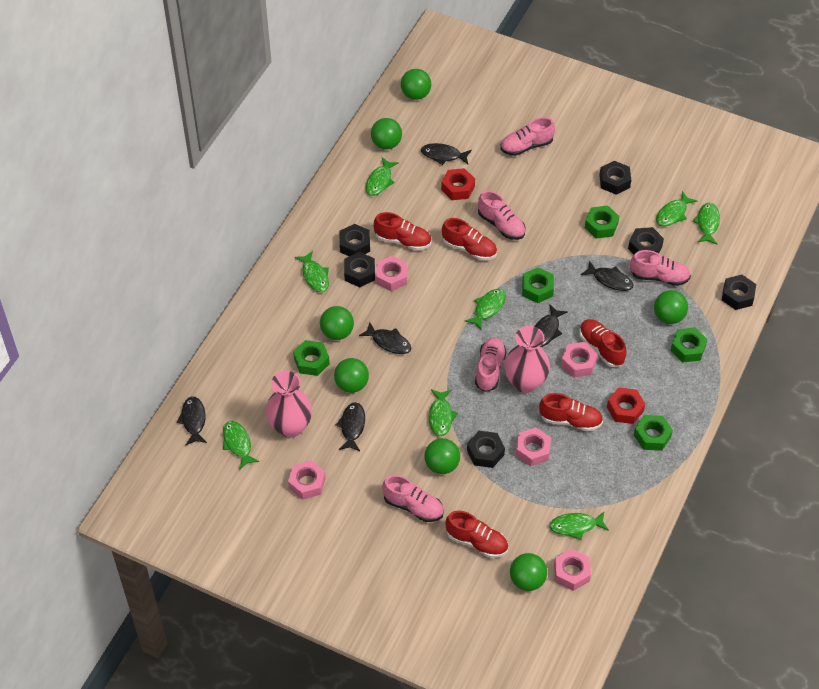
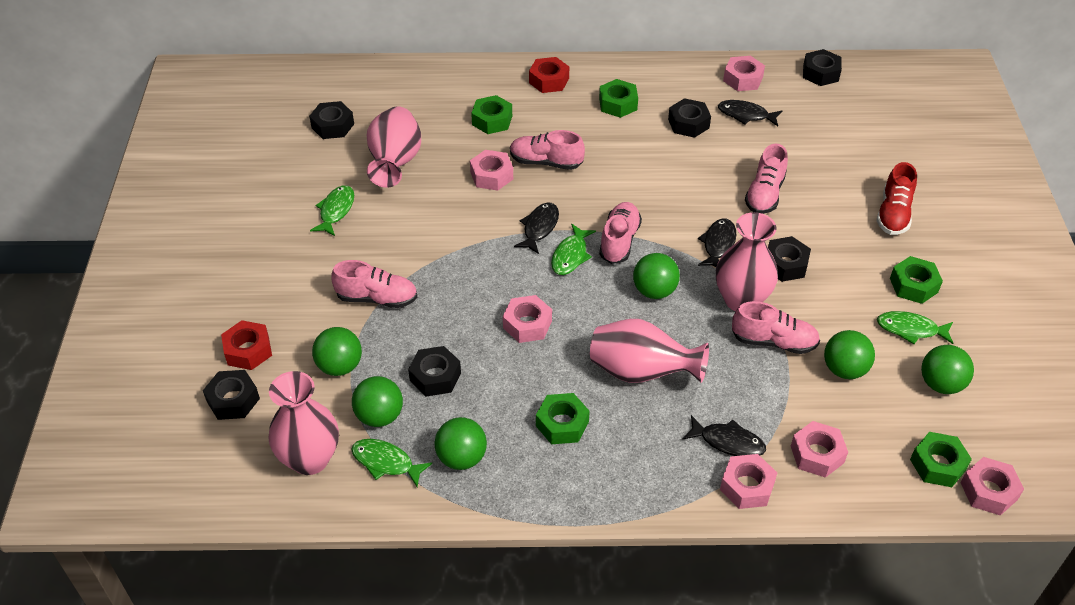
black fish: 6 -> 4
green ball: 7 -> 6
green fish: 8 -> 4
pink nut: 5 -> 6
pink vase: 2 -> 4
red shoe: 5 -> 1

